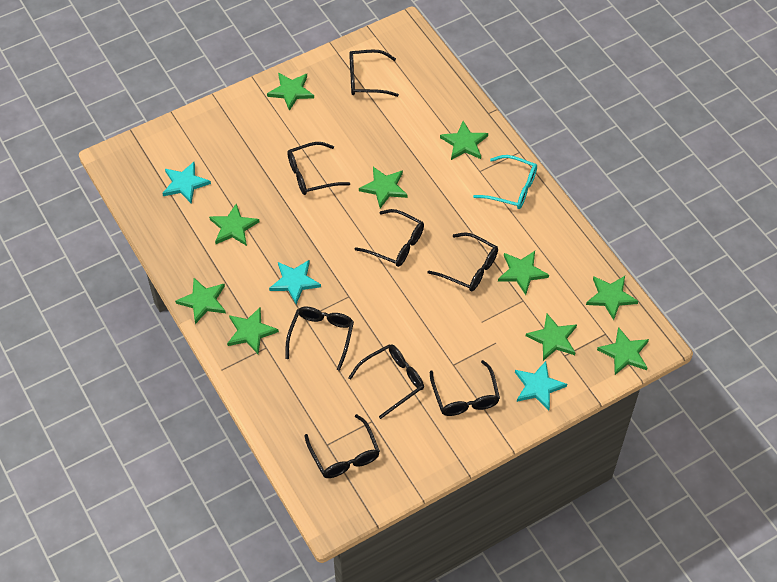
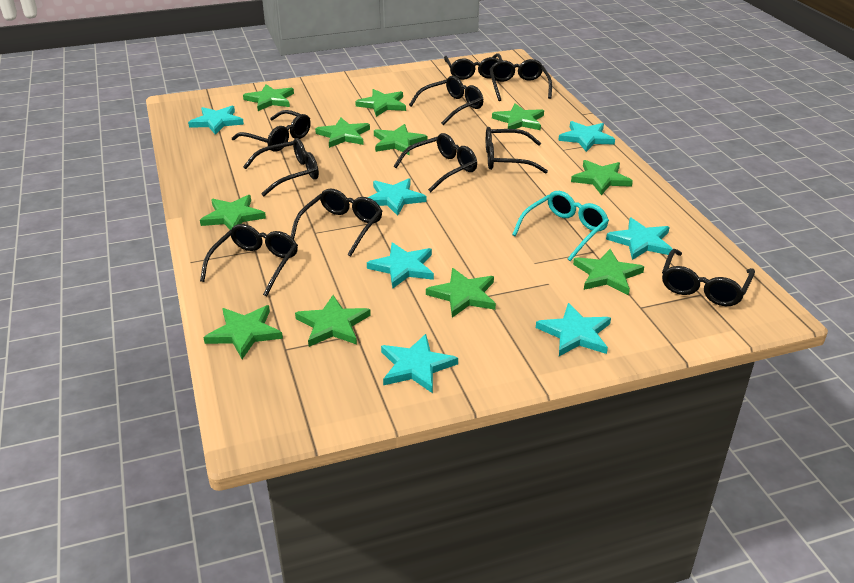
black glasses: 8 -> 10
green star: 10 -> 11
turquoise star: 3 -> 7

